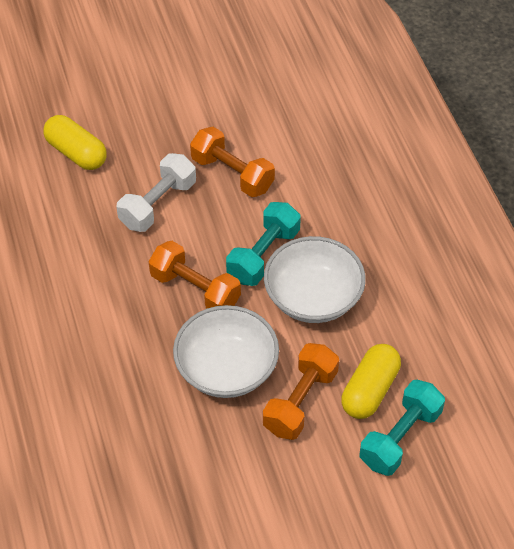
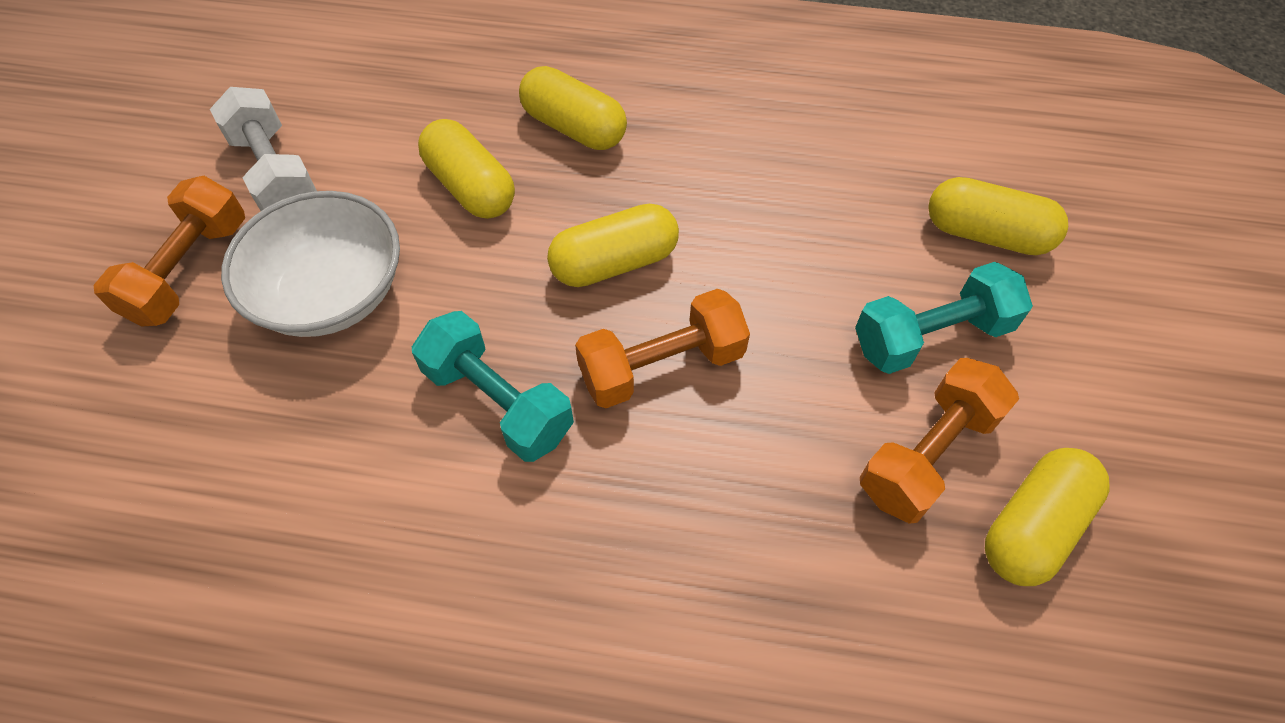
white bowl: 2 -> 1
yellow capsule: 2 -> 5

